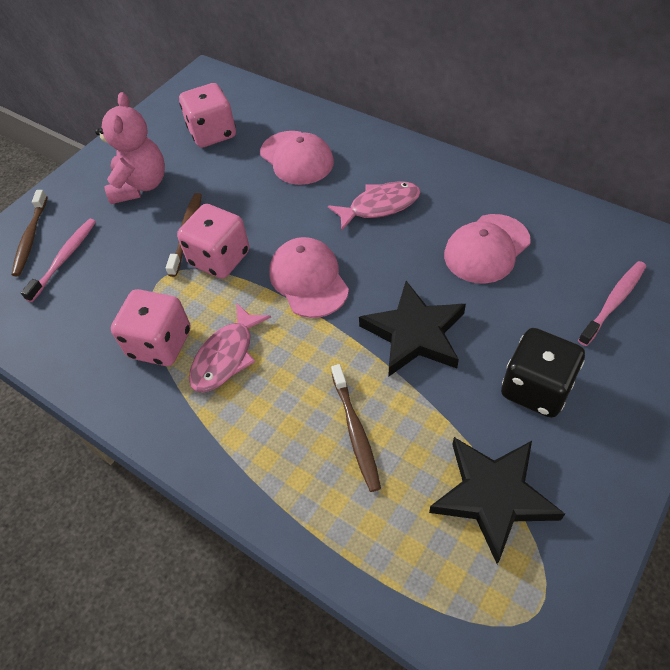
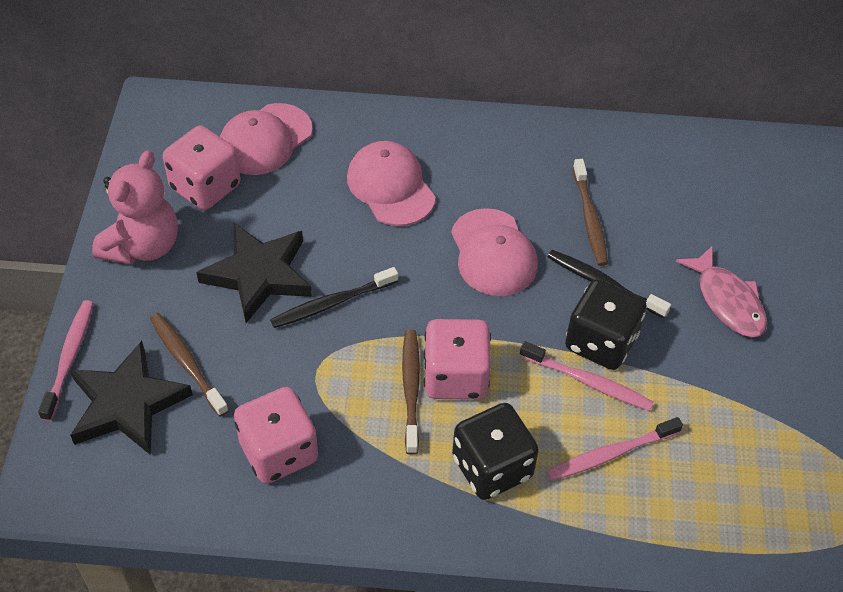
black dice: 1 -> 2
black toothbrush: 0 -> 2
pink fish: 2 -> 1
pink toothbrush: 2 -> 3

